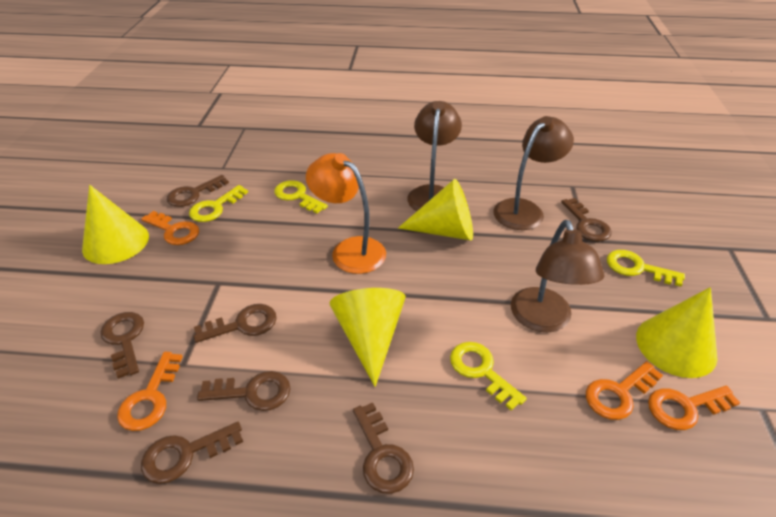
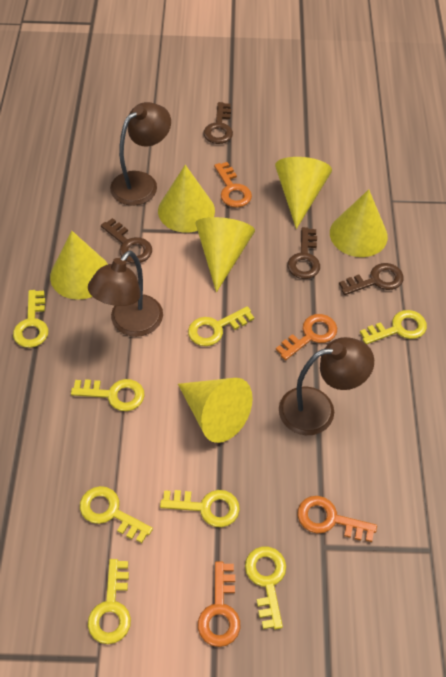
brown key: 7 -> 4
orange lamp: 1 -> 0
yellow cone: 4 -> 6
yellow key: 4 -> 8

